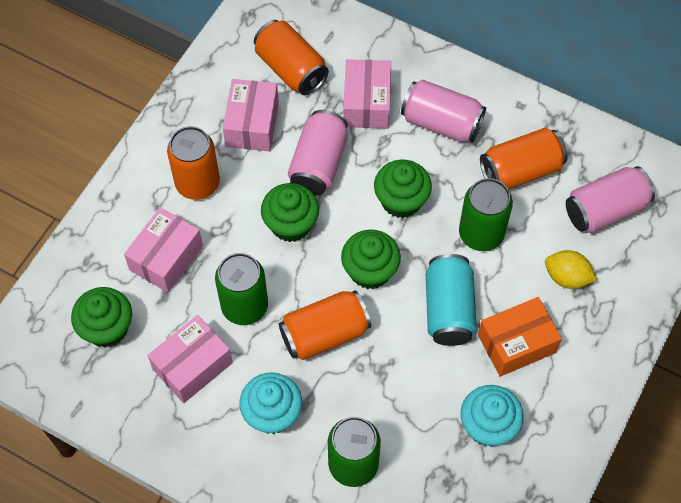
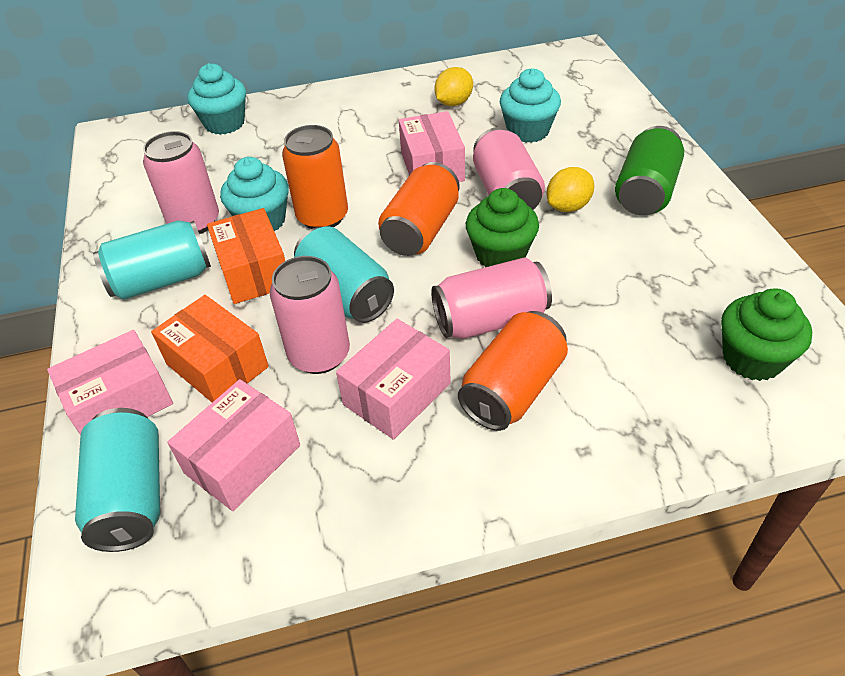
green can: 3 -> 1
green cupcake: 4 -> 2
orange box: 1 -> 2
orange can: 4 -> 3
pink can: 3 -> 4
turquoise can: 1 -> 3
turquoise cupcake: 2 -> 3
yellow lemon: 1 -> 2

